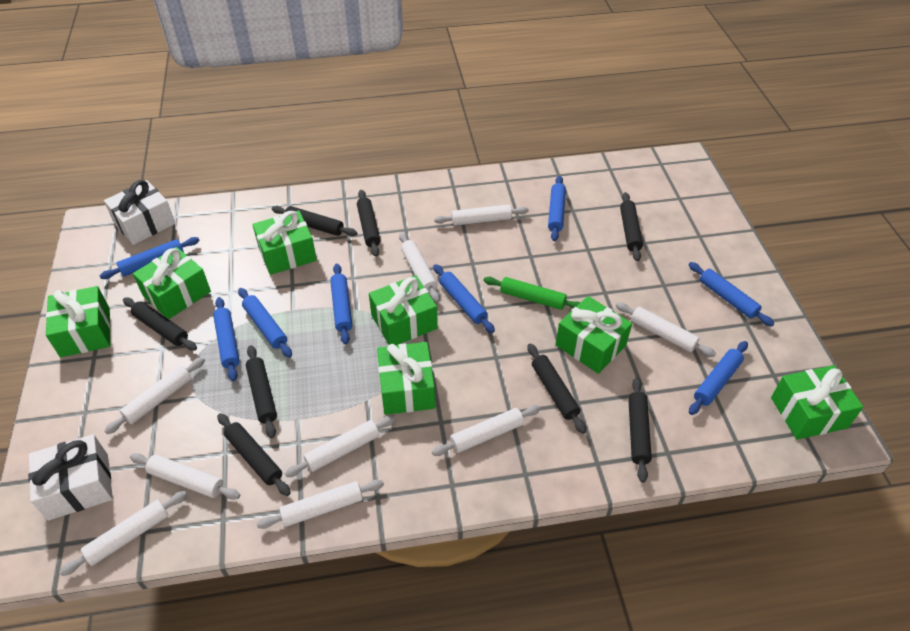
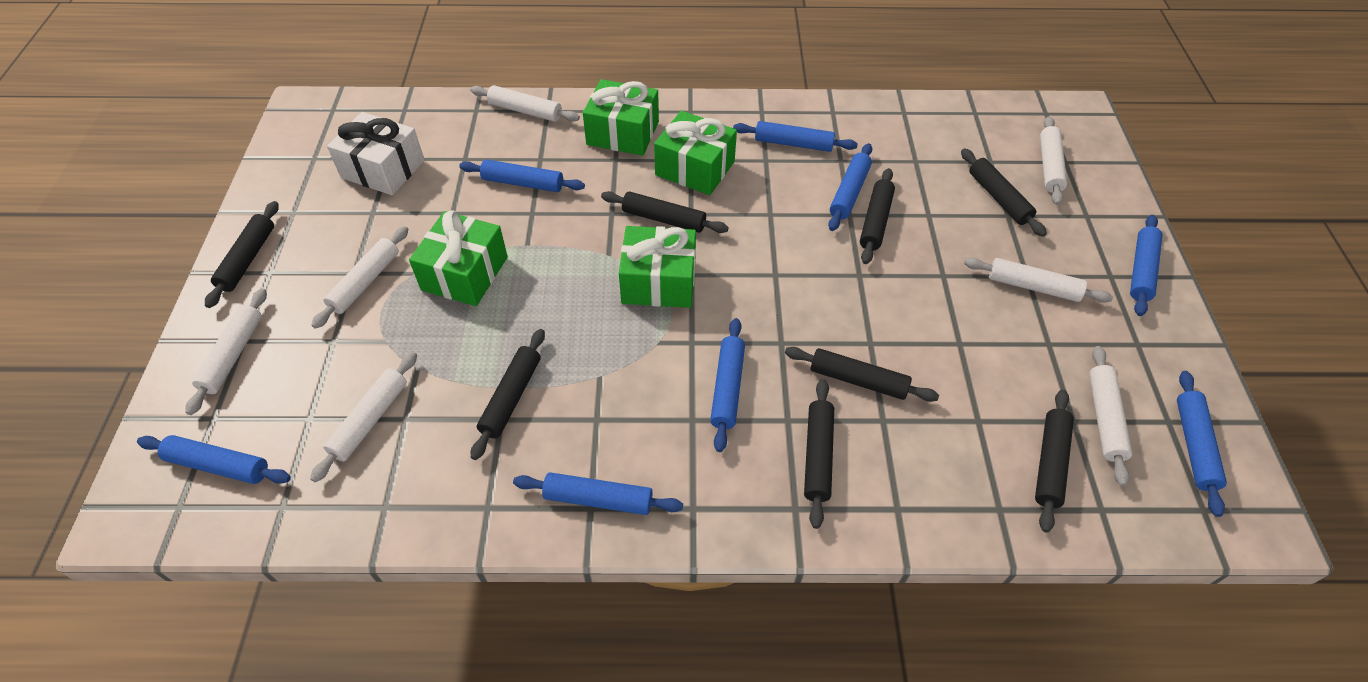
green gift: 7 -> 4
green rolling pin: 1 -> 0
white gift: 2 -> 1
white rolling pin: 9 -> 7

